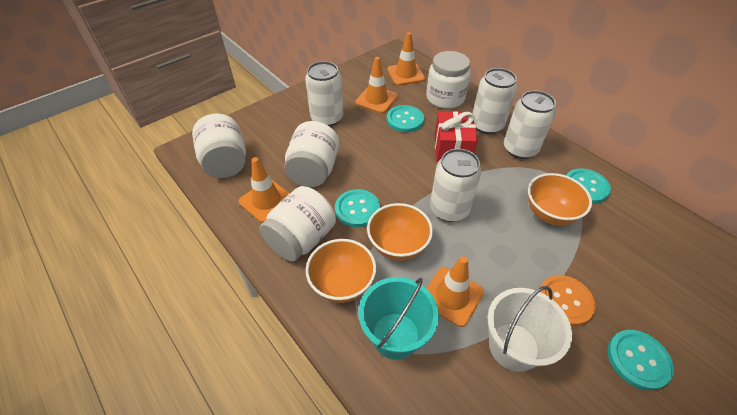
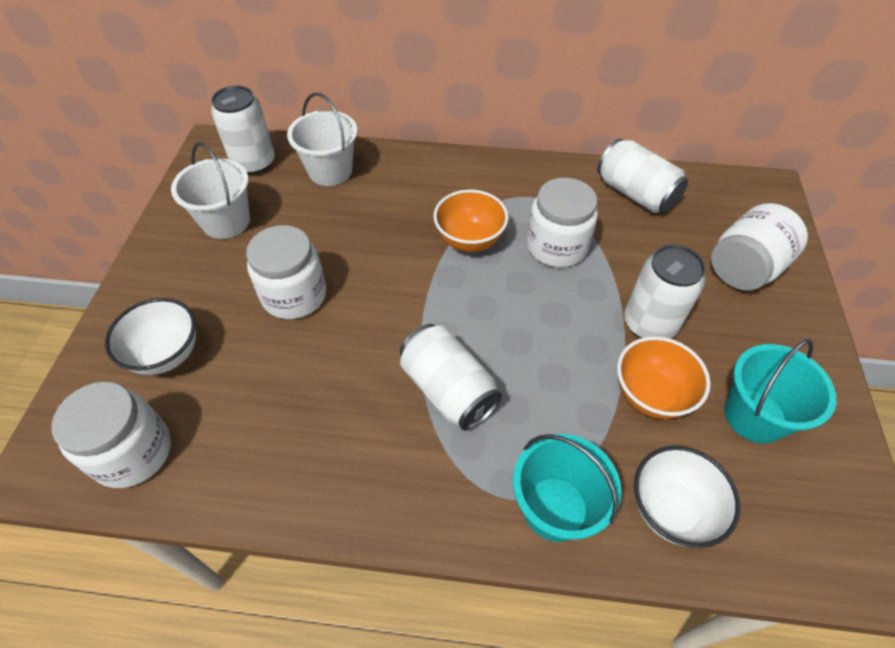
orange bowl: 3 -> 2
orange button: 1 -> 0
orange traffic cone: 4 -> 0
red gift: 1 -> 0
turquoise bucket: 1 -> 2
turquoise button: 4 -> 0
white bowl: 0 -> 2
white bucket: 1 -> 2

